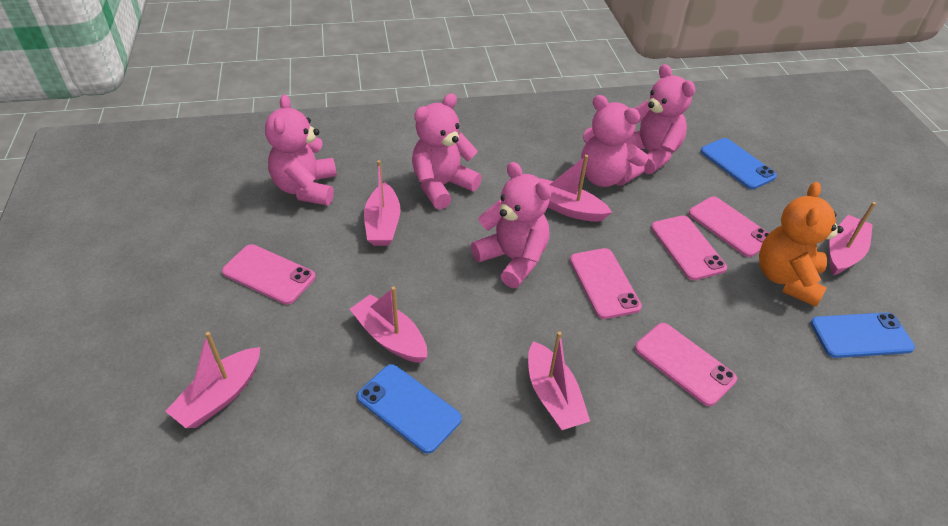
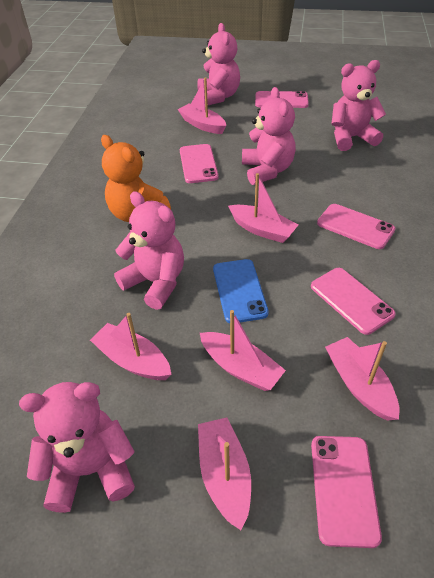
blue phone: 3 -> 1

